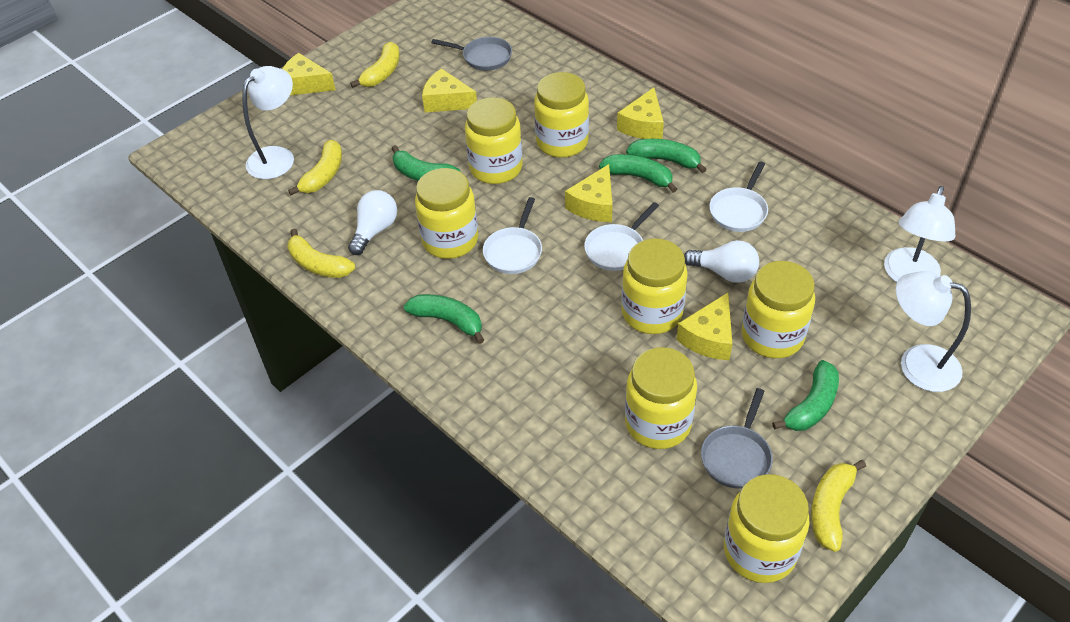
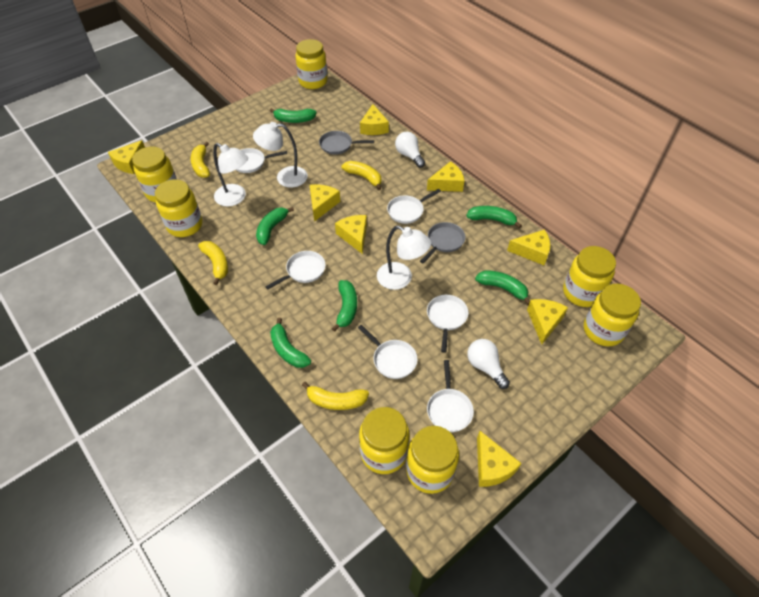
green banana: 5 -> 6
white pan: 3 -> 6
yellow cheese: 5 -> 8

